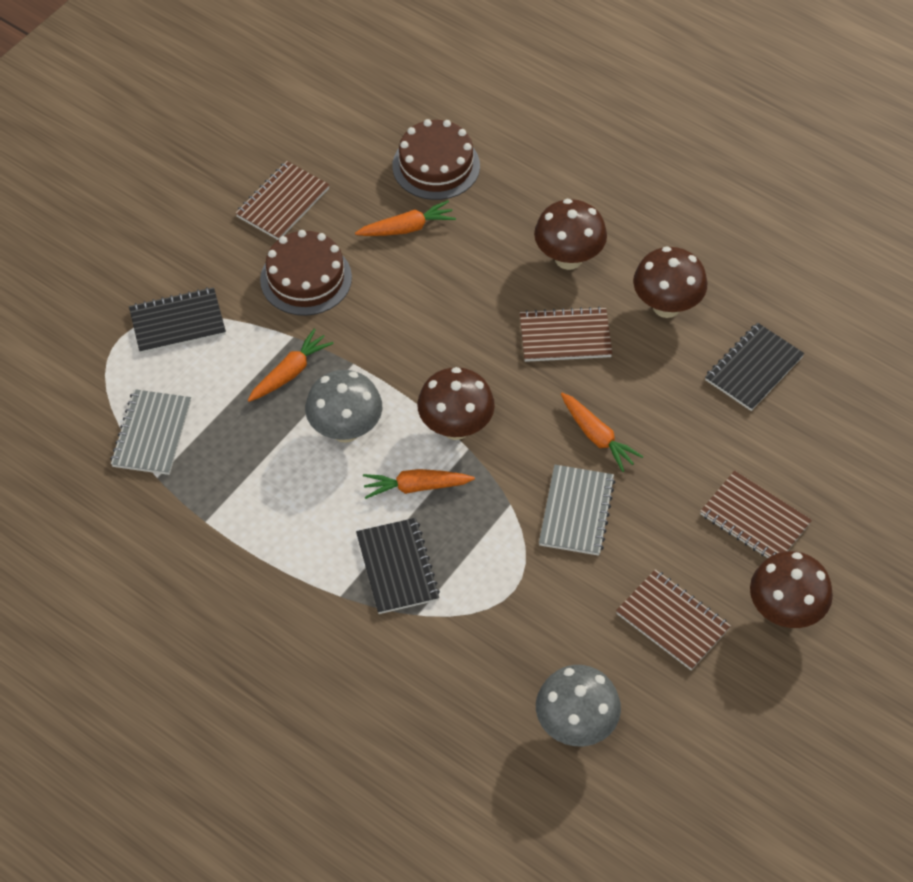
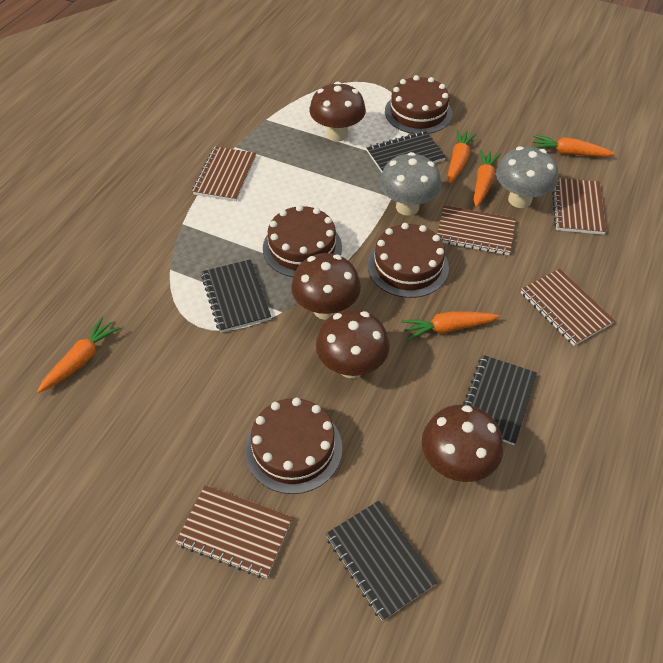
black notebook: 3 -> 4
brown cake: 2 -> 4
brown notebook: 4 -> 5
grey notebook: 2 -> 0
orange carrot: 4 -> 5

